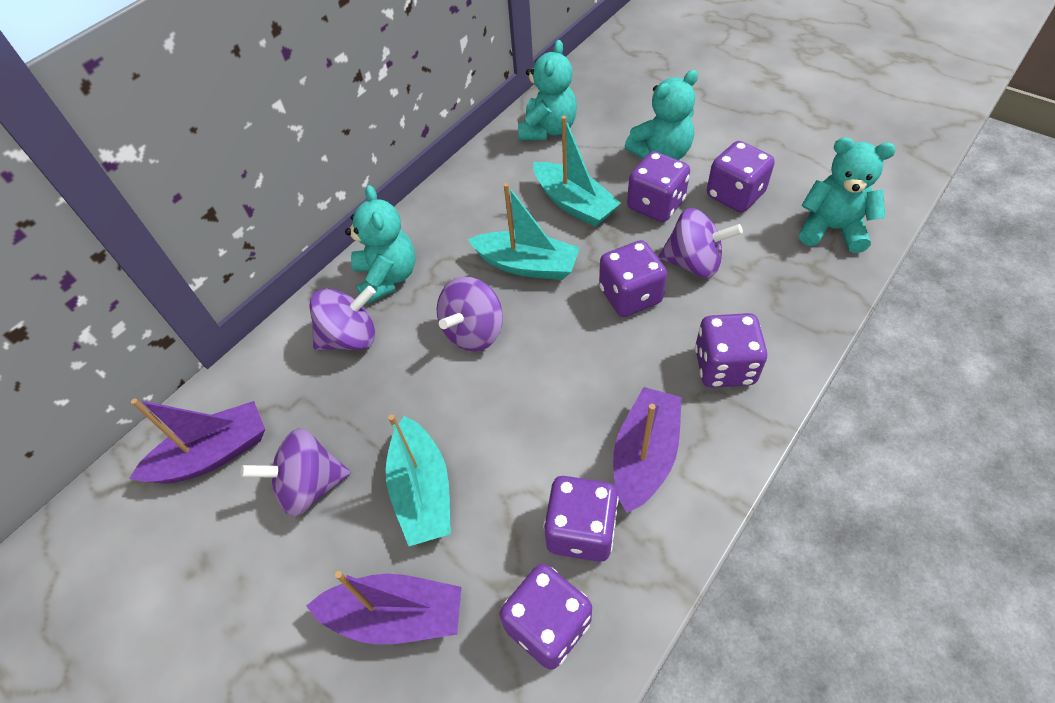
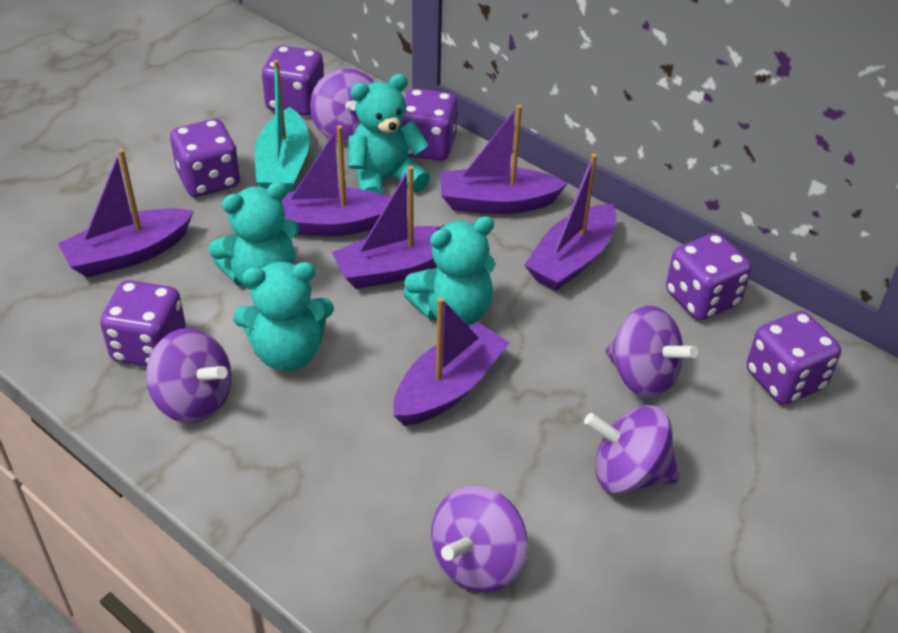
purple boat: 3 -> 6
purple spinning top: 4 -> 5
turquoise boat: 3 -> 1

